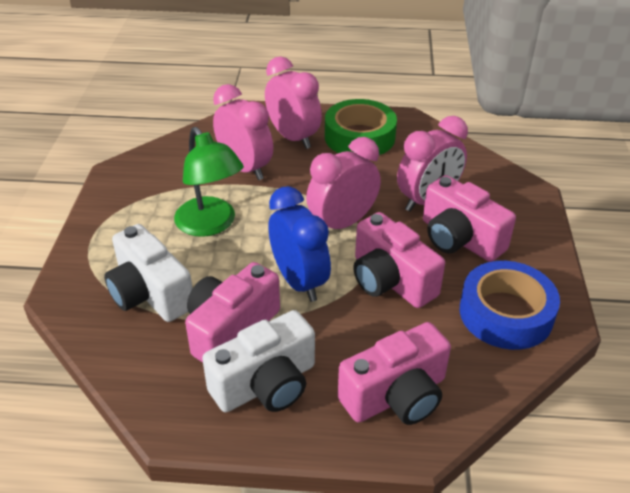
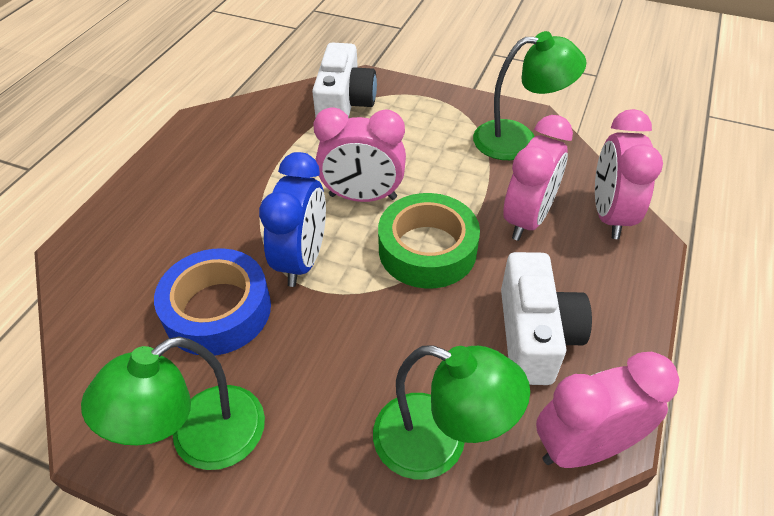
green lamp: 1 -> 3
pink camera: 4 -> 0

